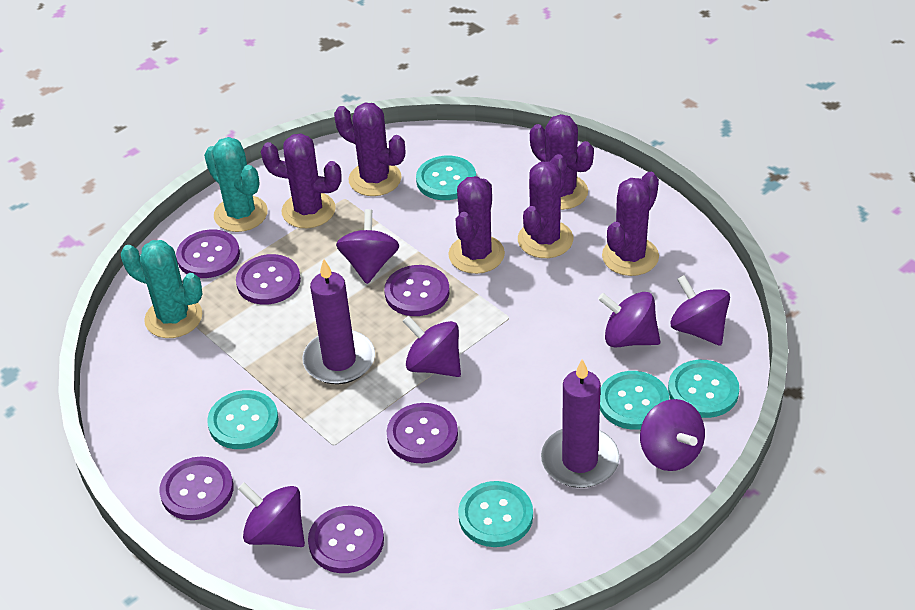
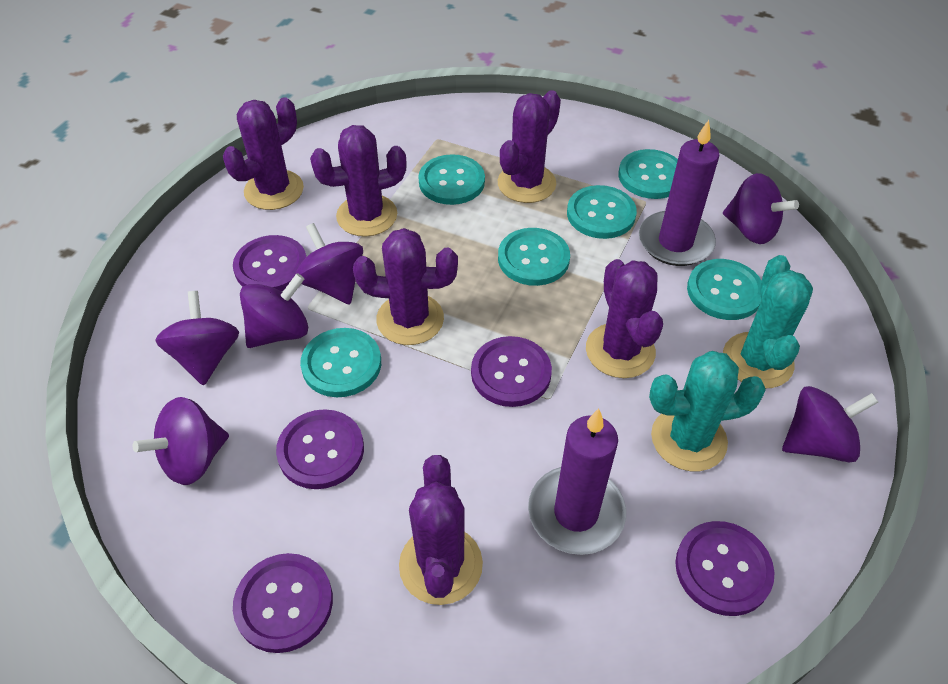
purple button: 6 -> 5
turquoise button: 5 -> 6

